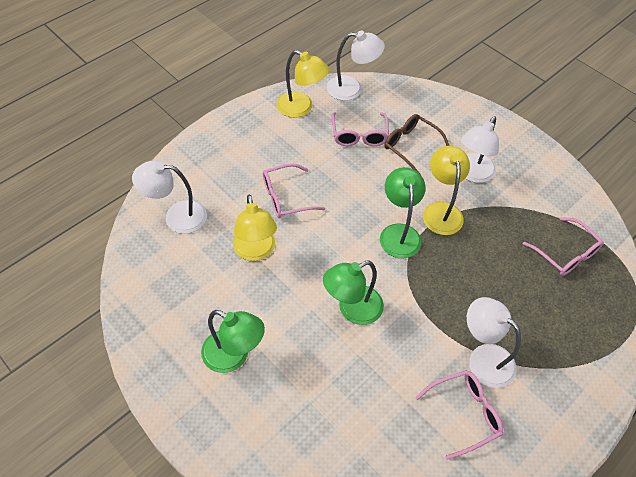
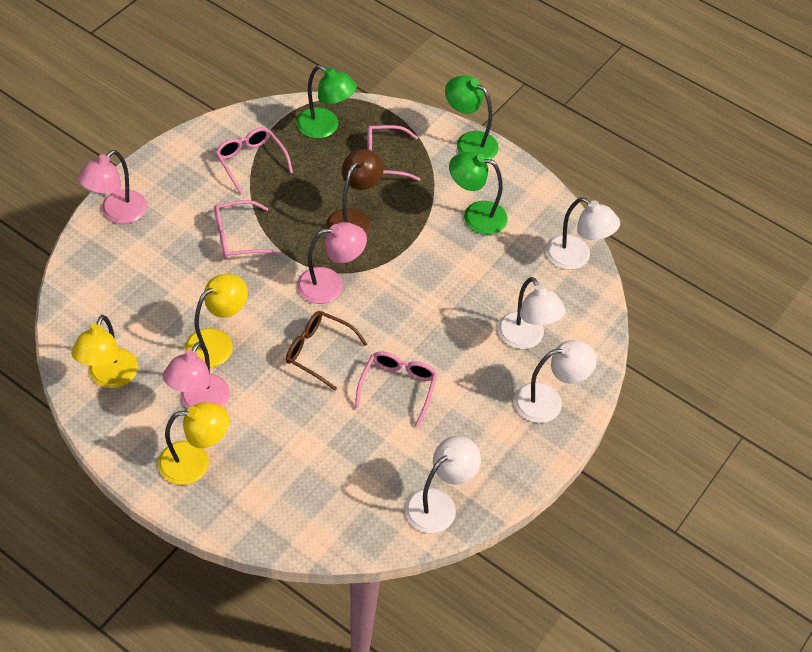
brown lamp: 0 -> 1
pink lamp: 0 -> 3

